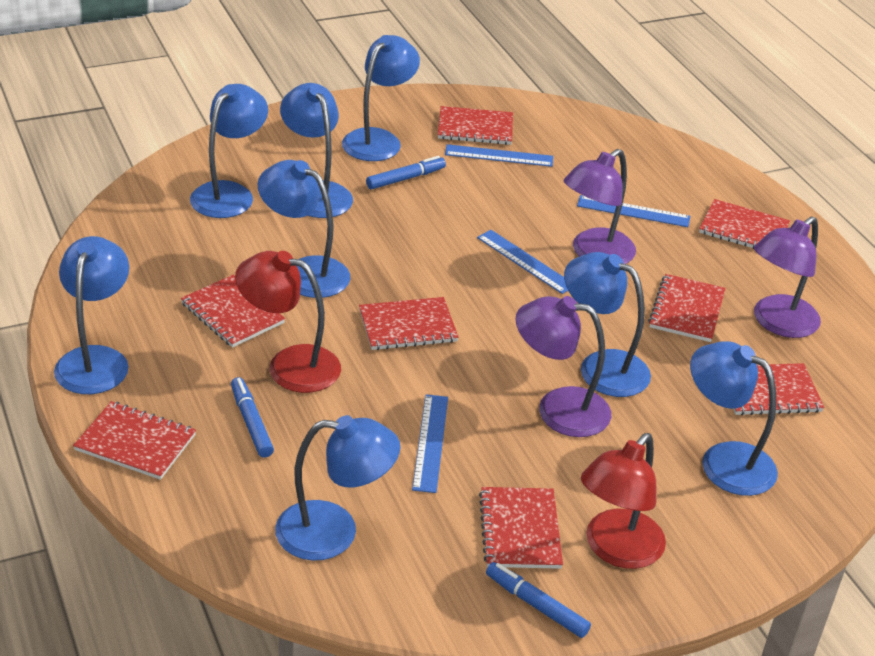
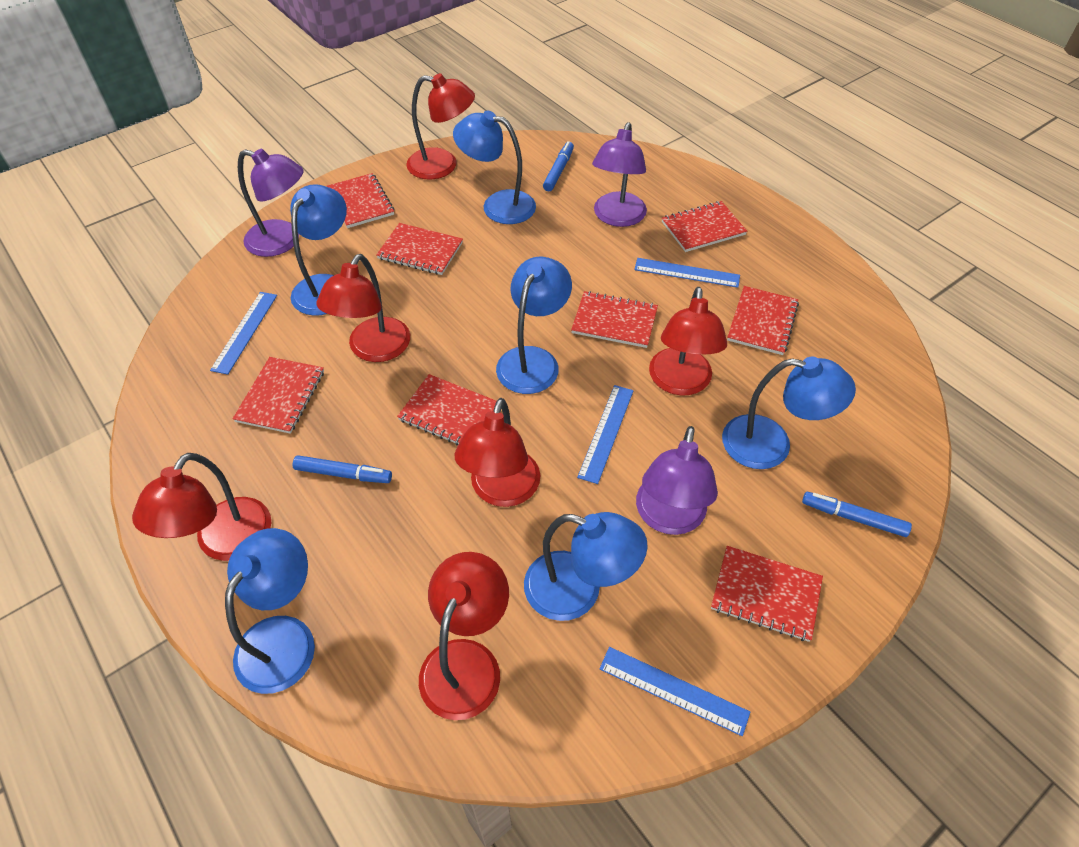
blue lamp: 8 -> 6
red lamp: 2 -> 6

